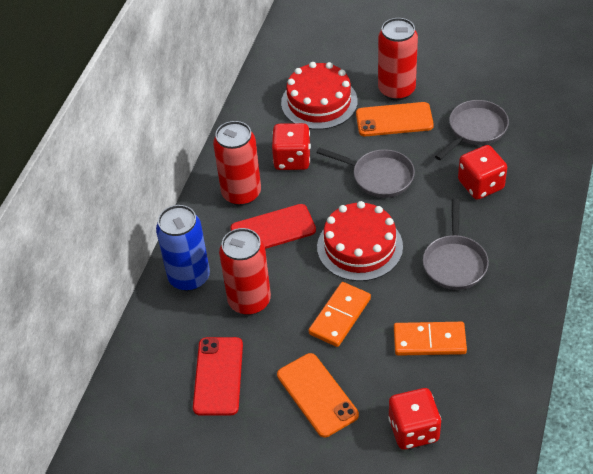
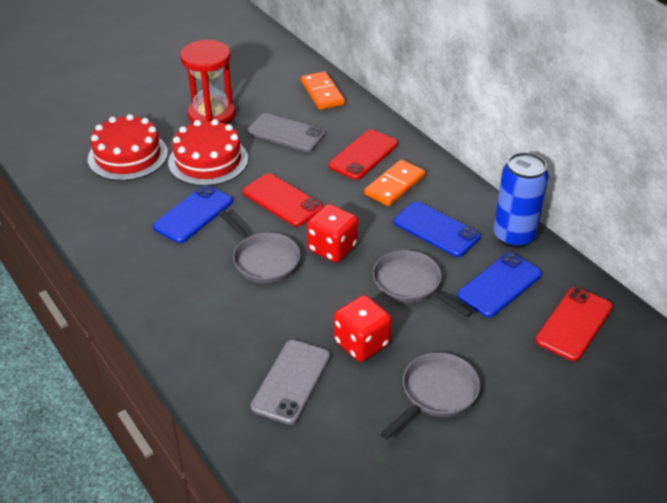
blue phone: 0 -> 3
grey phone: 0 -> 2
orange phone: 2 -> 0
red can: 3 -> 0
red dice: 3 -> 2
red hourglass: 0 -> 1
red phone: 2 -> 3

